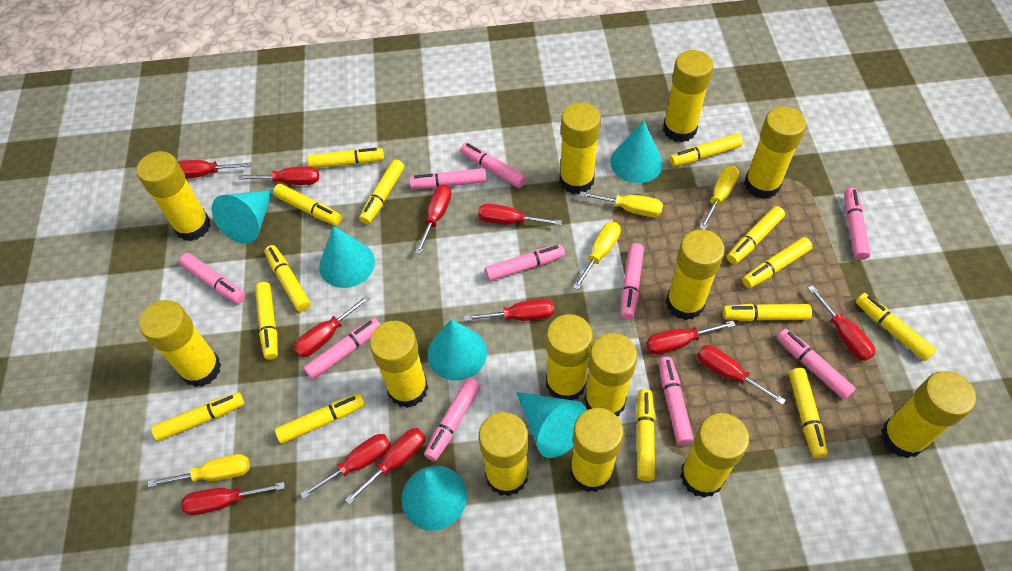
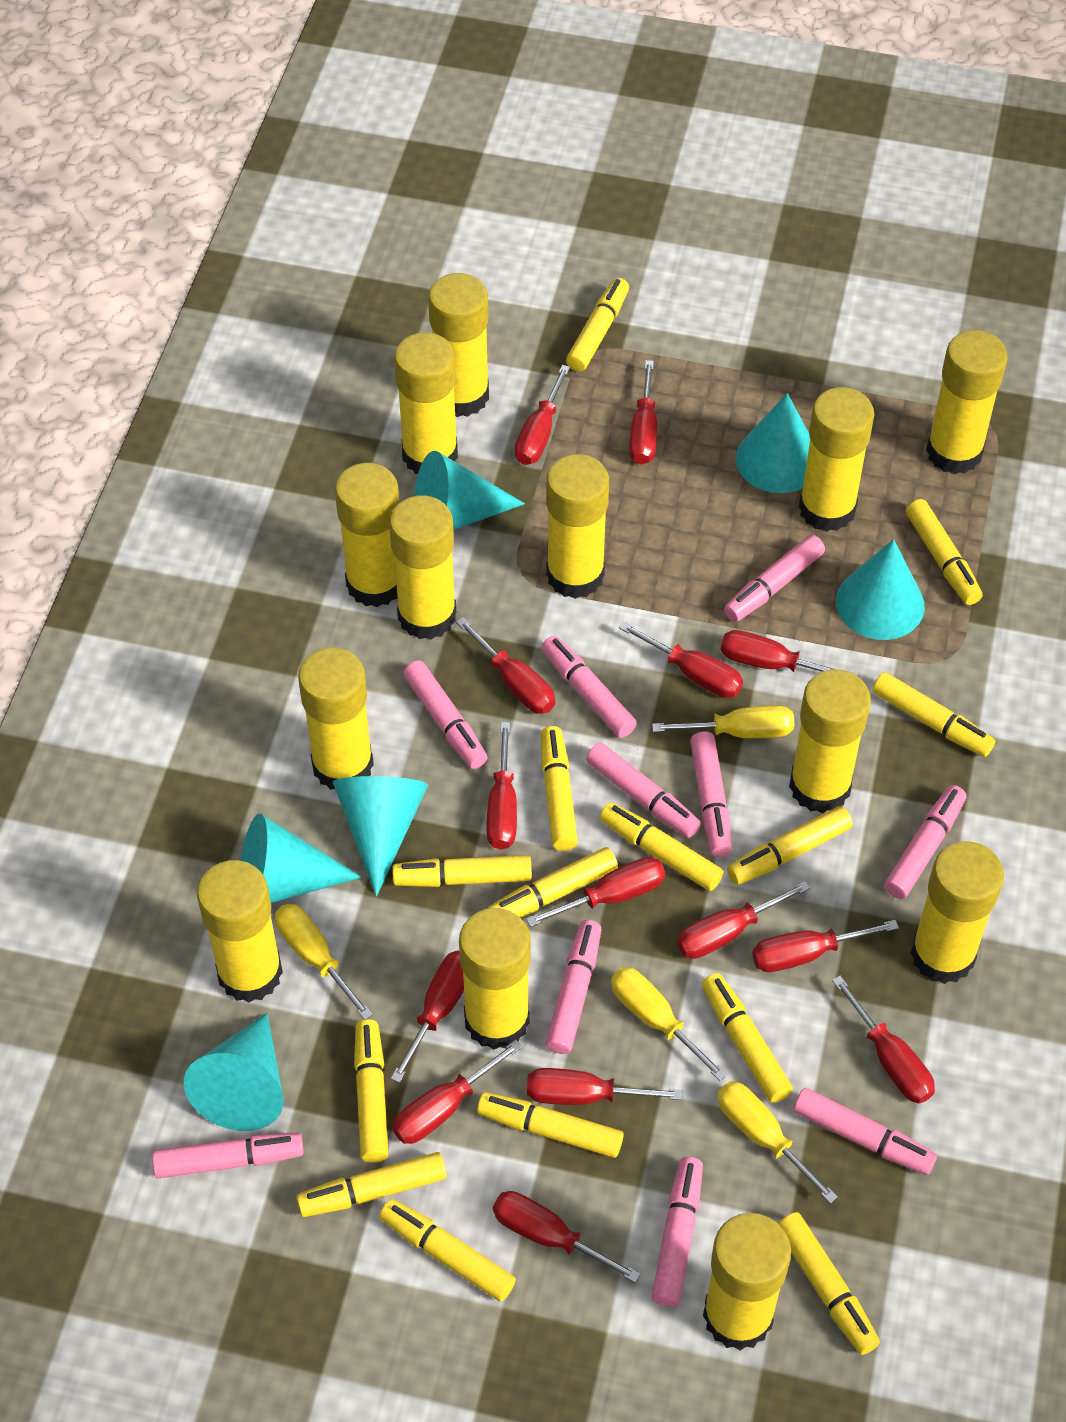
red screwdriver: 12 -> 14

